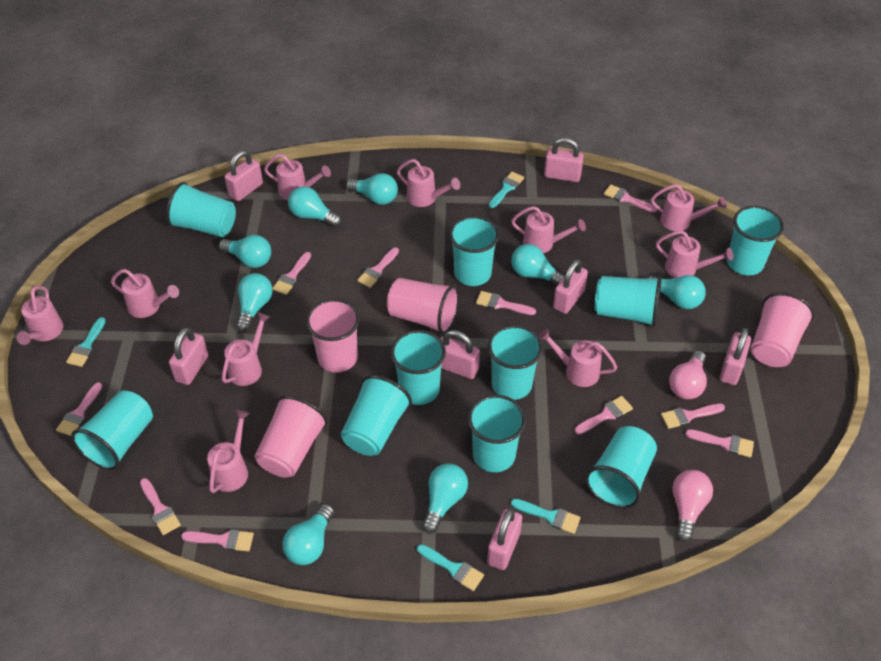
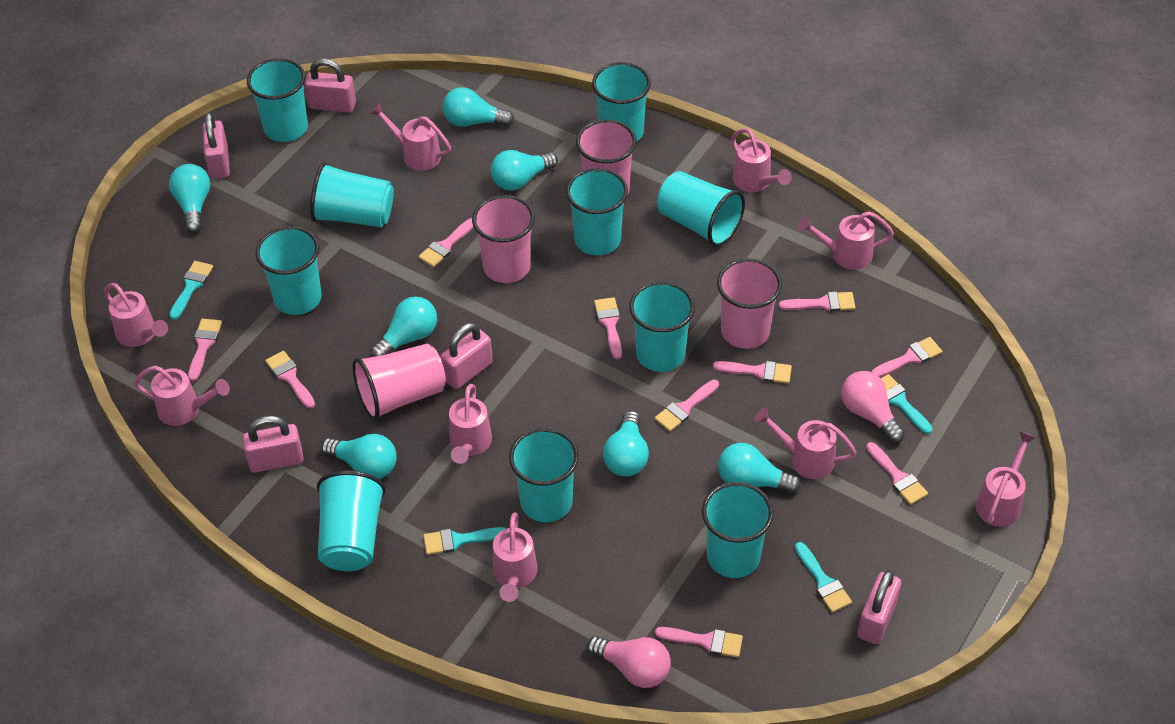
pink padlock: 7 -> 5
pink watering can: 10 -> 9
turquoise light bulb: 8 -> 7

